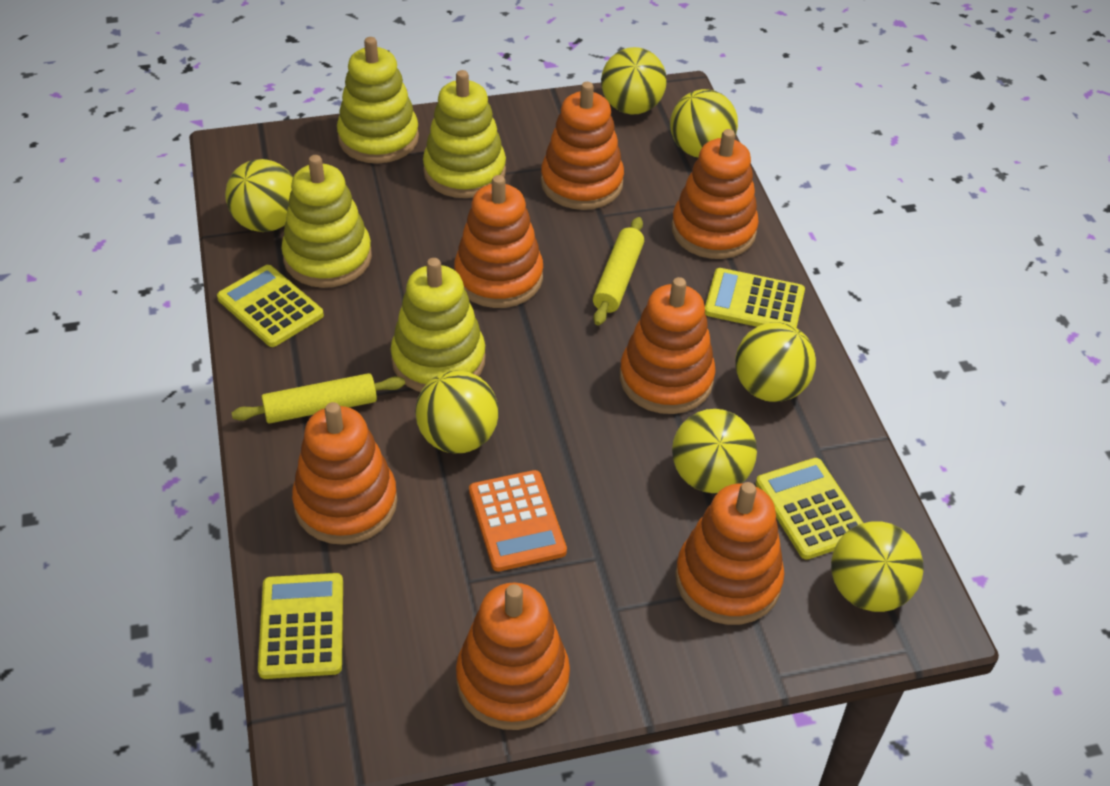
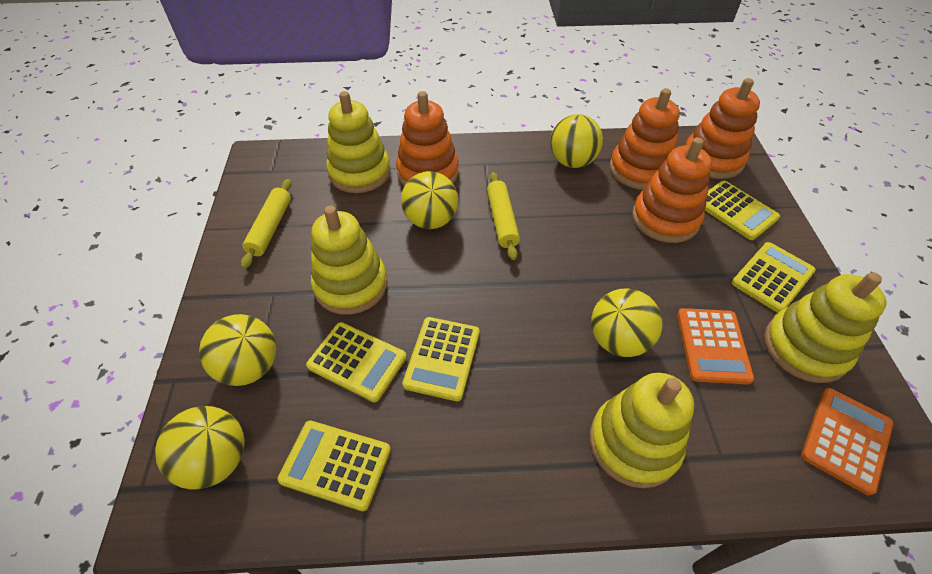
orange calculator: 1 -> 2
orange stacking toy: 7 -> 4
yellow ball: 7 -> 5
yellow calculator: 4 -> 5

